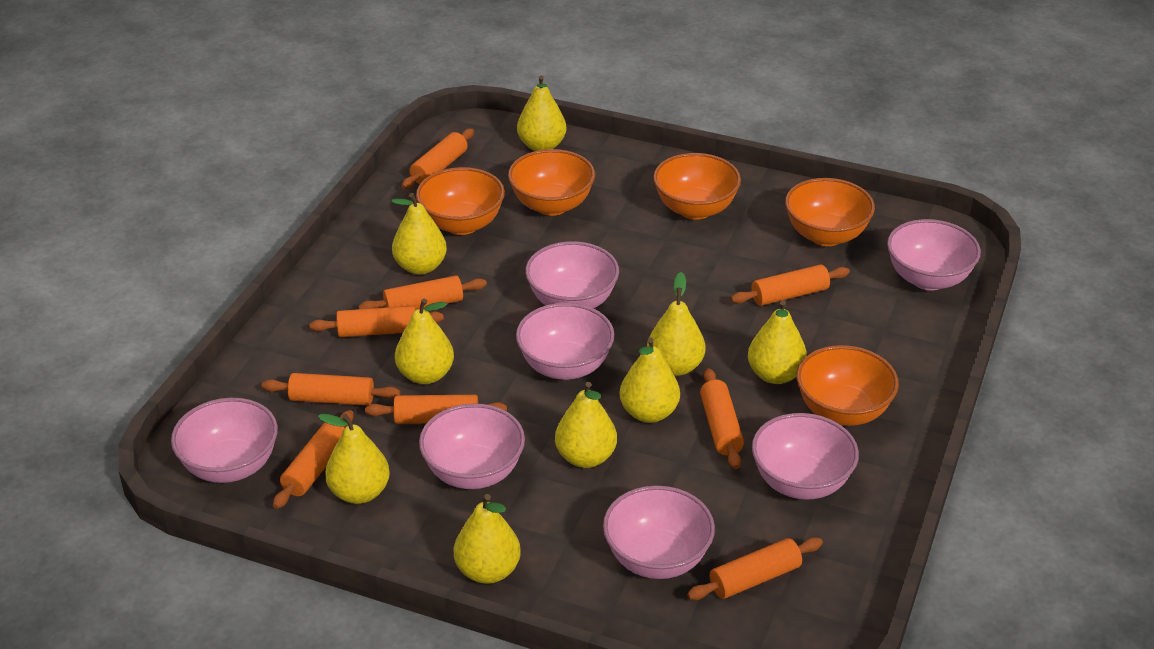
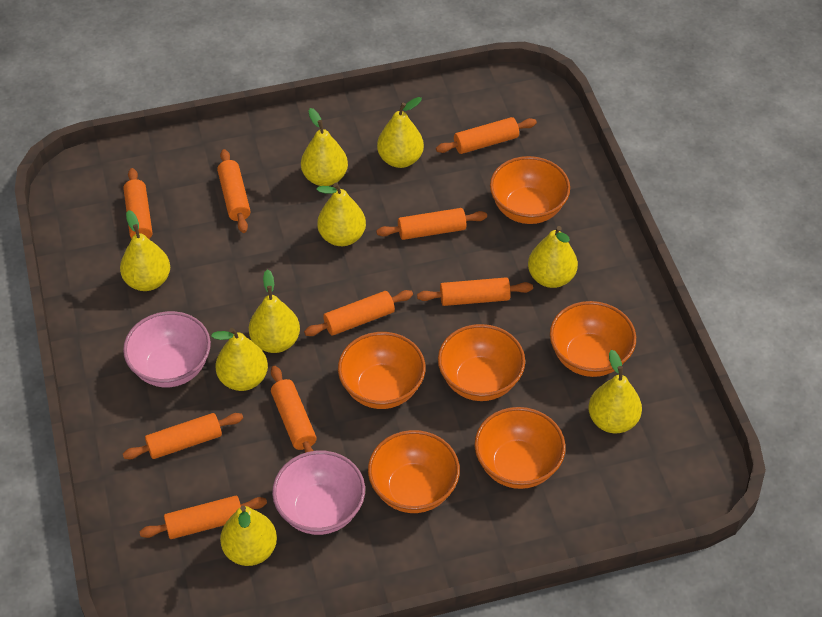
orange bowl: 5 -> 6
pink bowl: 7 -> 2

